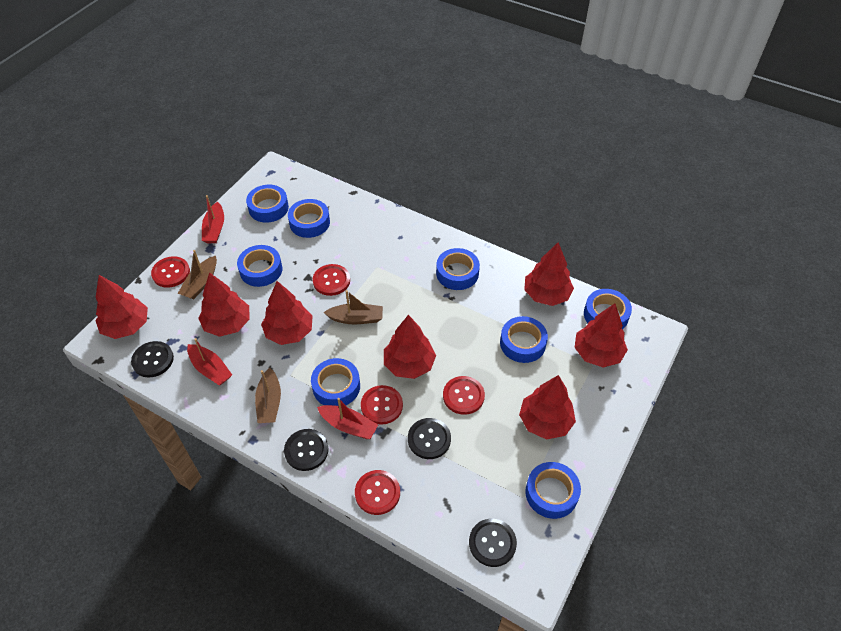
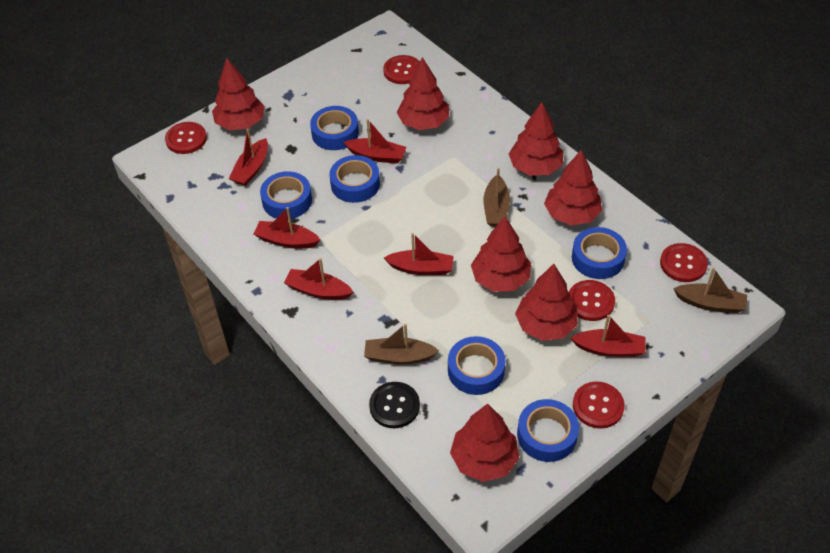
black button: 4 -> 1
blue tape: 8 -> 6
red boat: 3 -> 6

